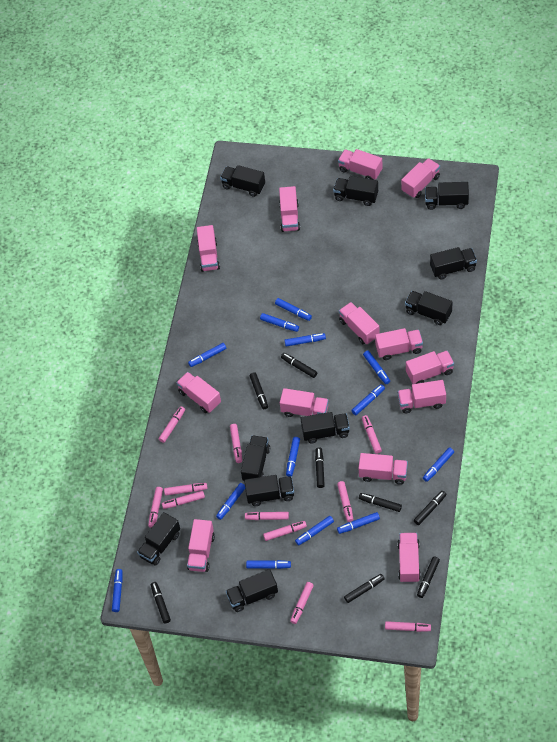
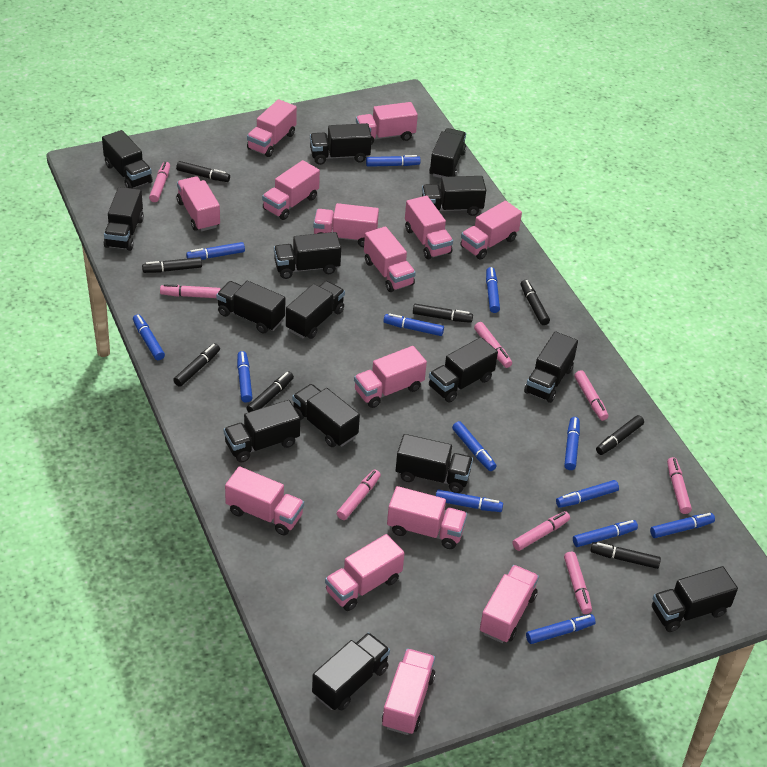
black truck: 10 -> 15
pink marker: 11 -> 8
pink truck: 13 -> 14

